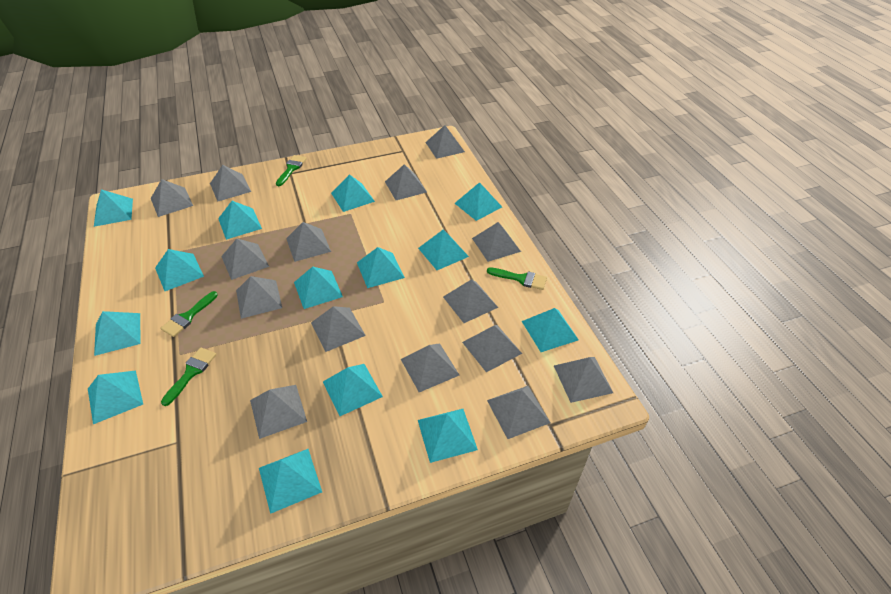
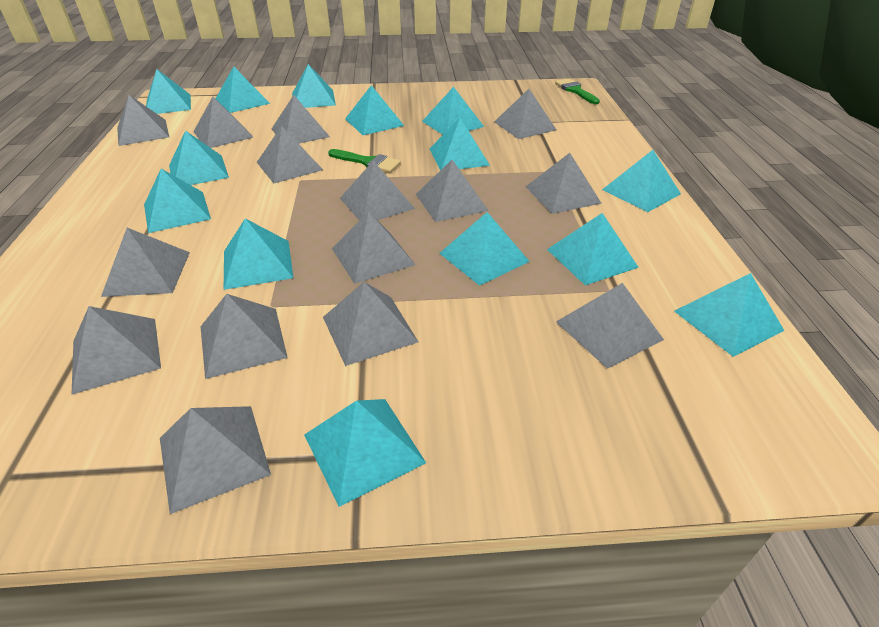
green brush: 4 -> 2

